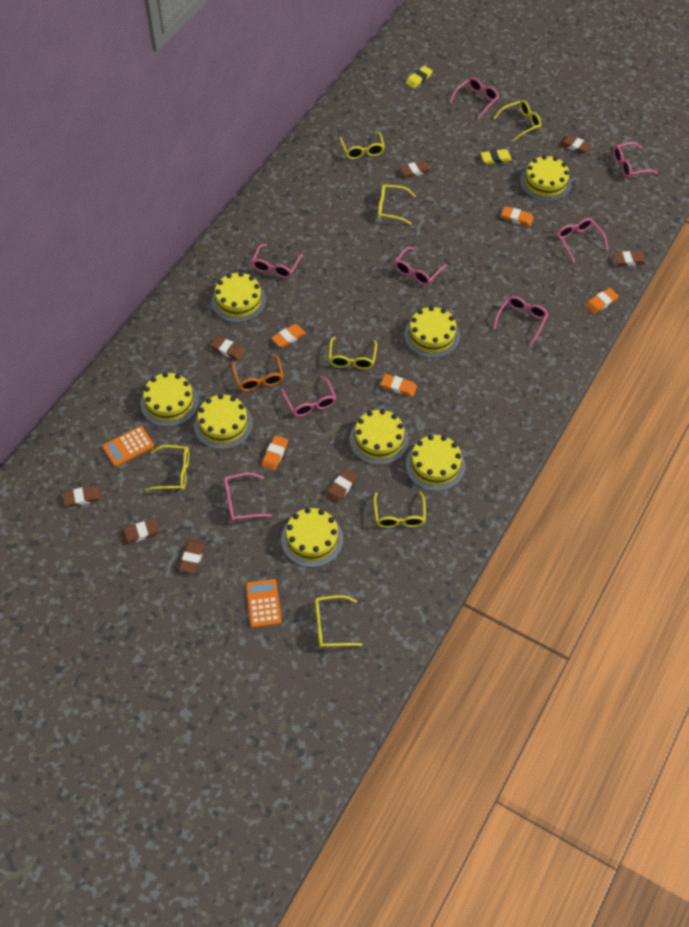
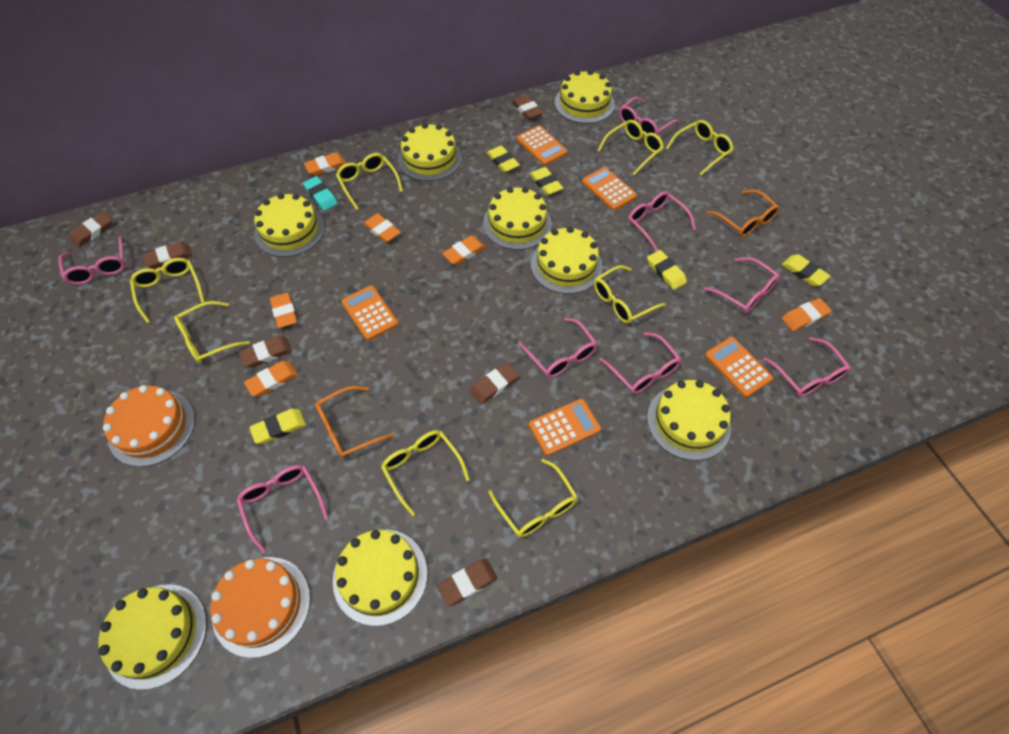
brown eraser: 8 -> 6
orange cake: 0 -> 2
orange calculator: 2 -> 5
orange eraser: 5 -> 6
orange glasses: 1 -> 2
turquoise eraser: 0 -> 1
yellow eraser: 2 -> 5
yellow glasses: 7 -> 8

